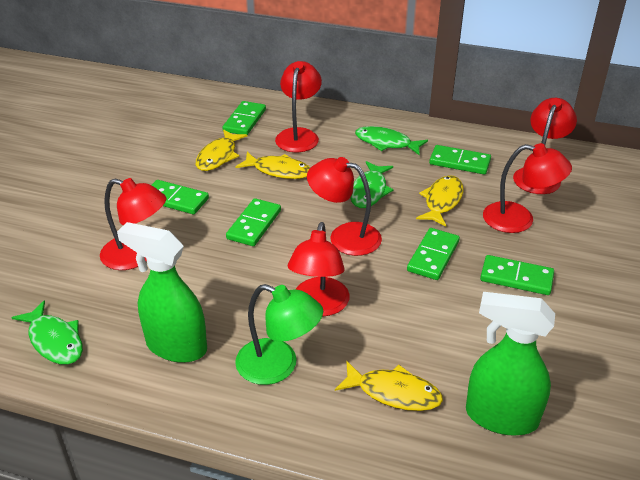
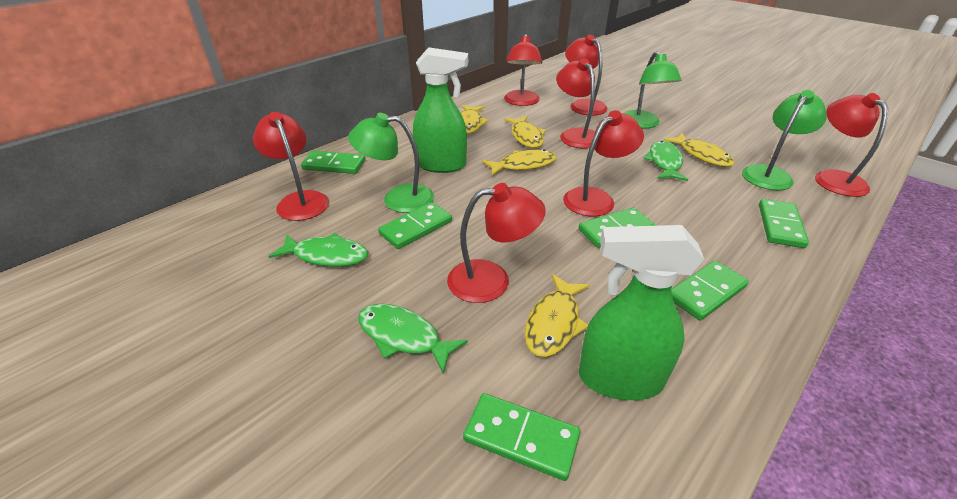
green lamp: 1 -> 3
red lamp: 6 -> 7
yellow fish: 4 -> 5

